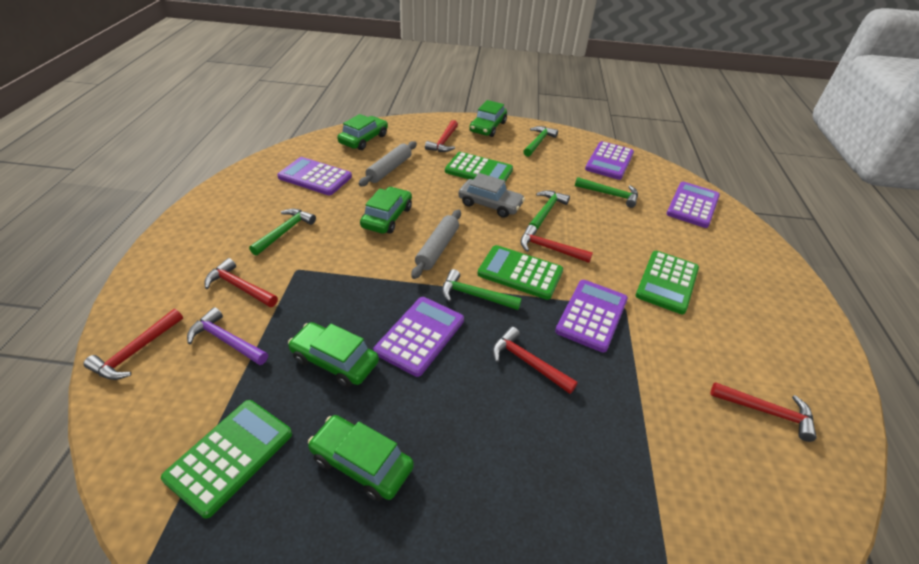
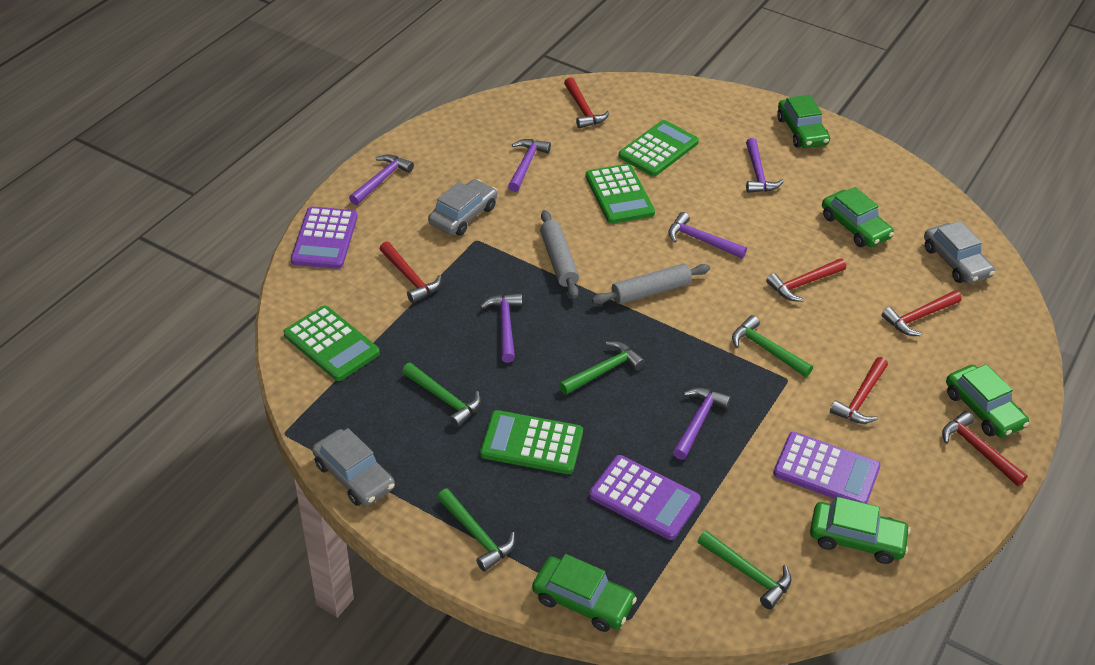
grey car: 1 -> 3
purple calculator: 5 -> 3
purple hammer: 1 -> 6

